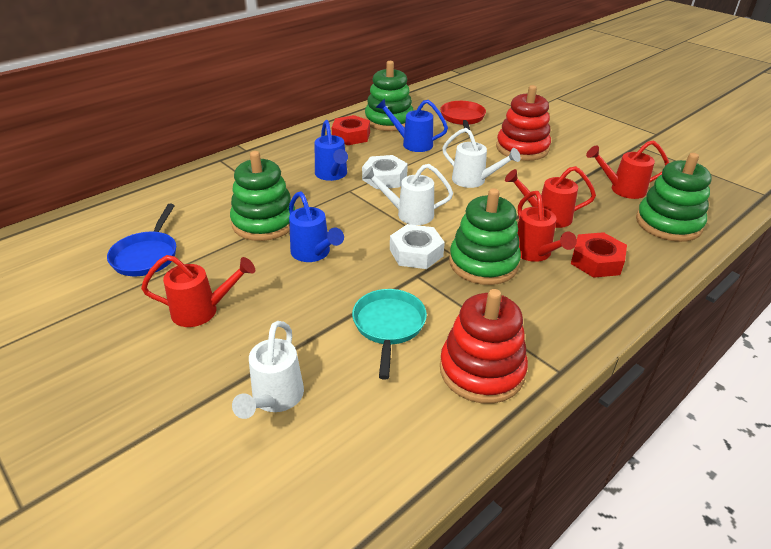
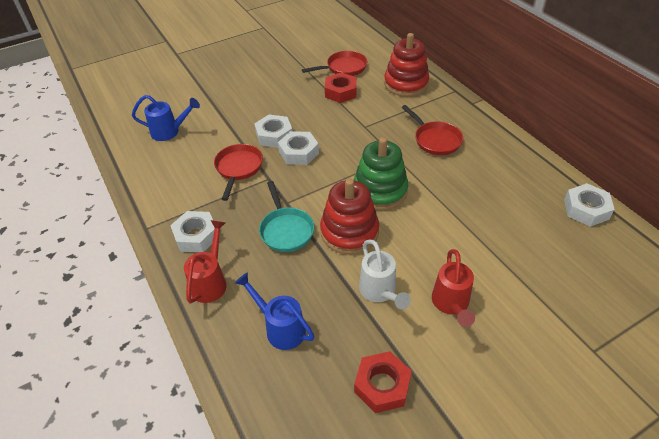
blue pan: 1 -> 0
blue watering can: 3 -> 2
green stacking toy: 4 -> 1
red pan: 1 -> 3
red watering can: 4 -> 2
white nut: 2 -> 4
white watering can: 3 -> 1

